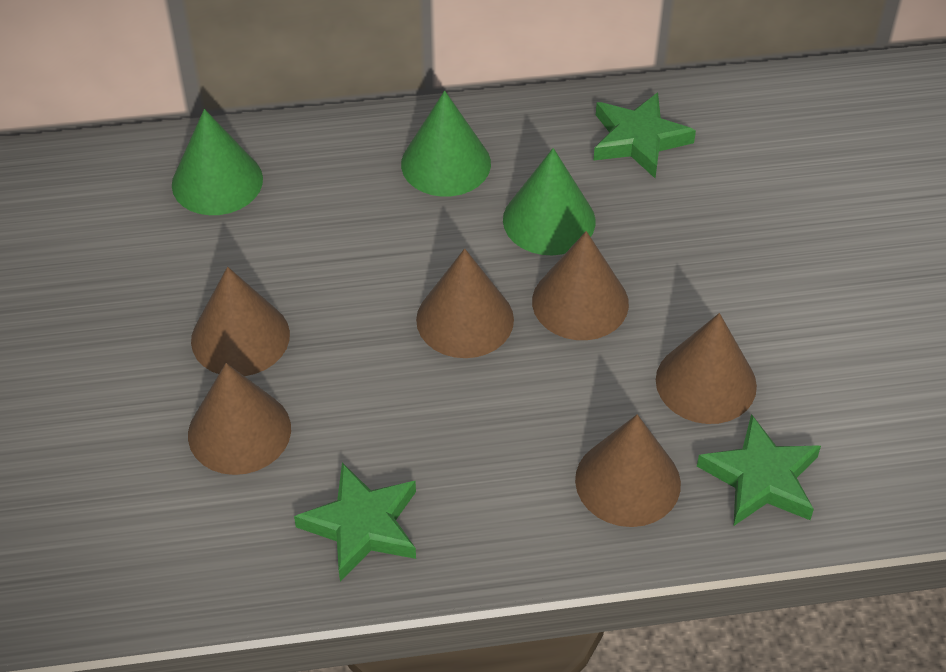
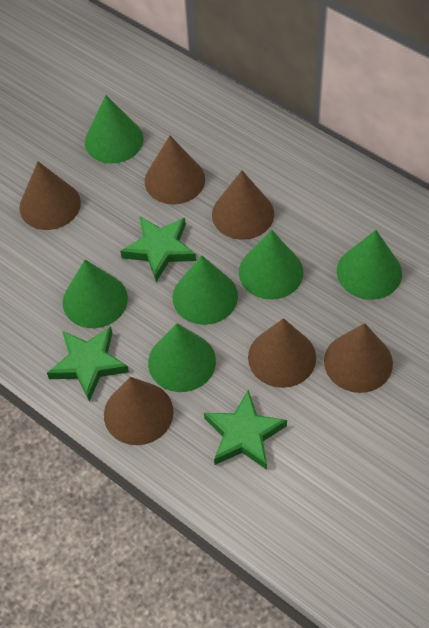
green cone: 3 -> 6

